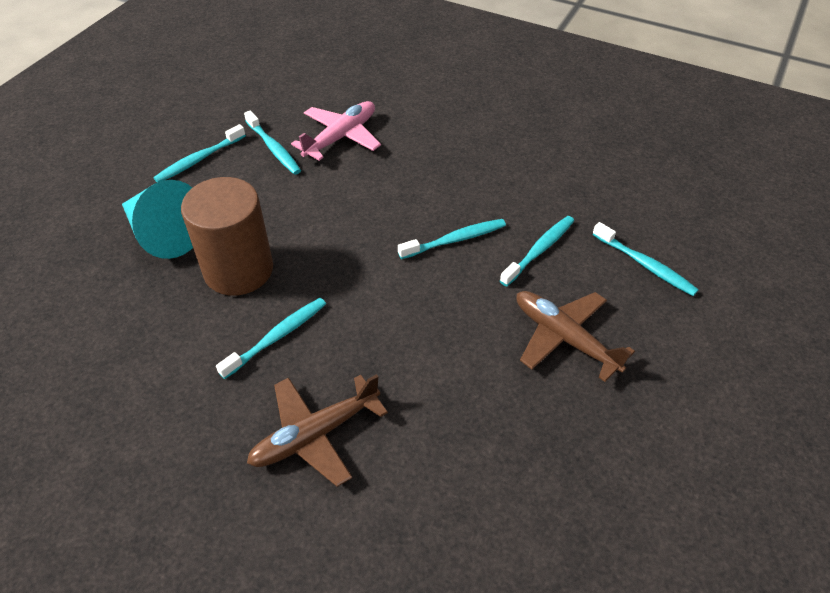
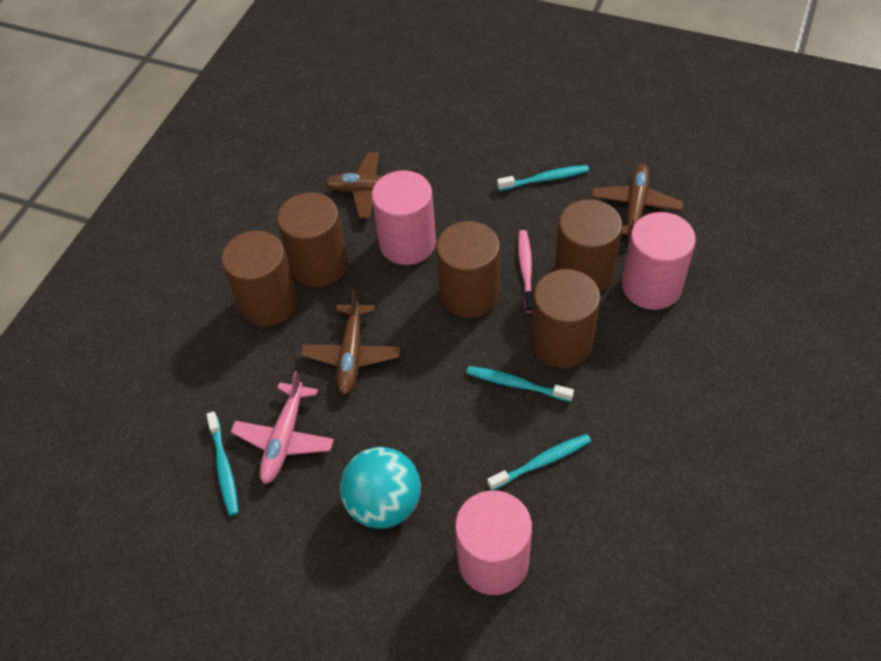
brown cylinder: 1 -> 5
brown plane: 2 -> 3
pink cylinder: 0 -> 3
pink toothbrush: 0 -> 1
turquoise ball: 0 -> 1
turquoise cone: 1 -> 0
turquoise toothbrush: 6 -> 4

